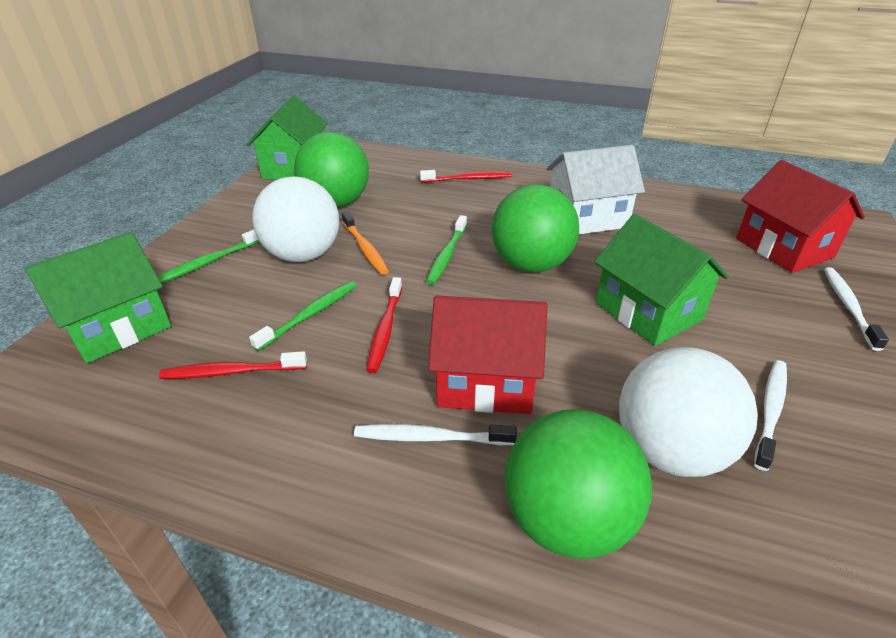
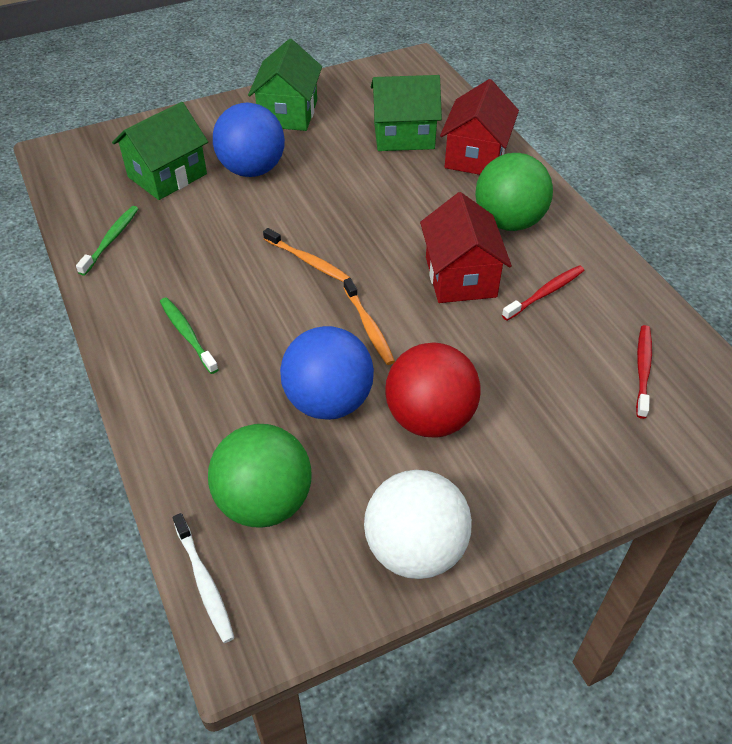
blue ball: 0 -> 2
green ball: 3 -> 2
green toothbrush: 3 -> 2
orange toothbrush: 1 -> 2
red ball: 0 -> 1
red toothbrush: 3 -> 2
white ball: 2 -> 1
white house: 1 -> 0
white toothbrush: 3 -> 1

